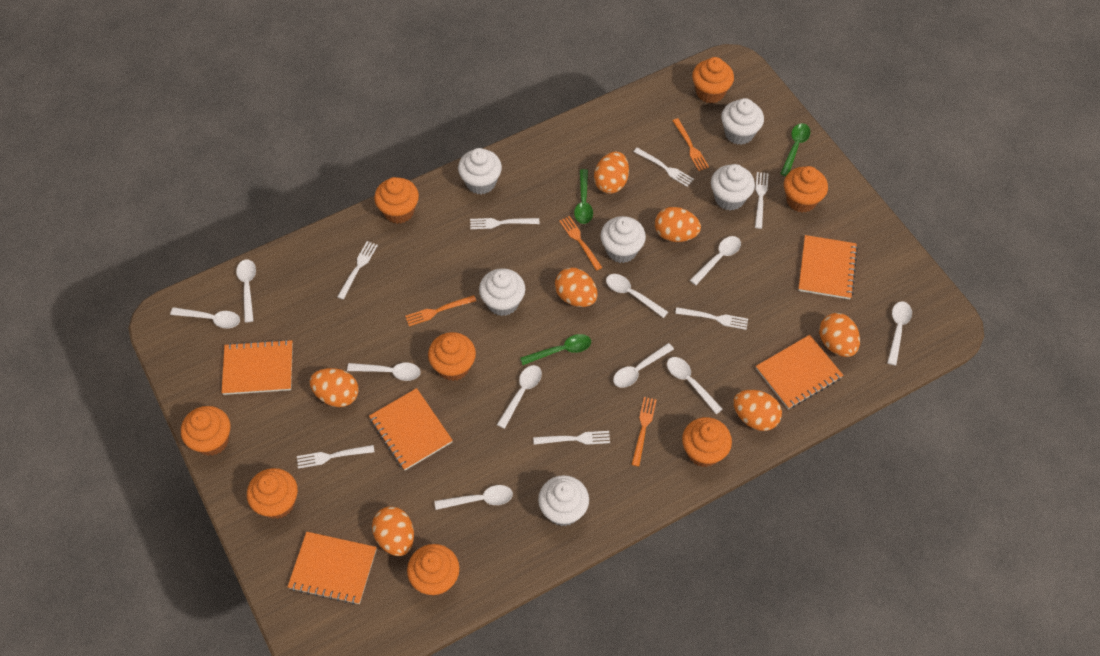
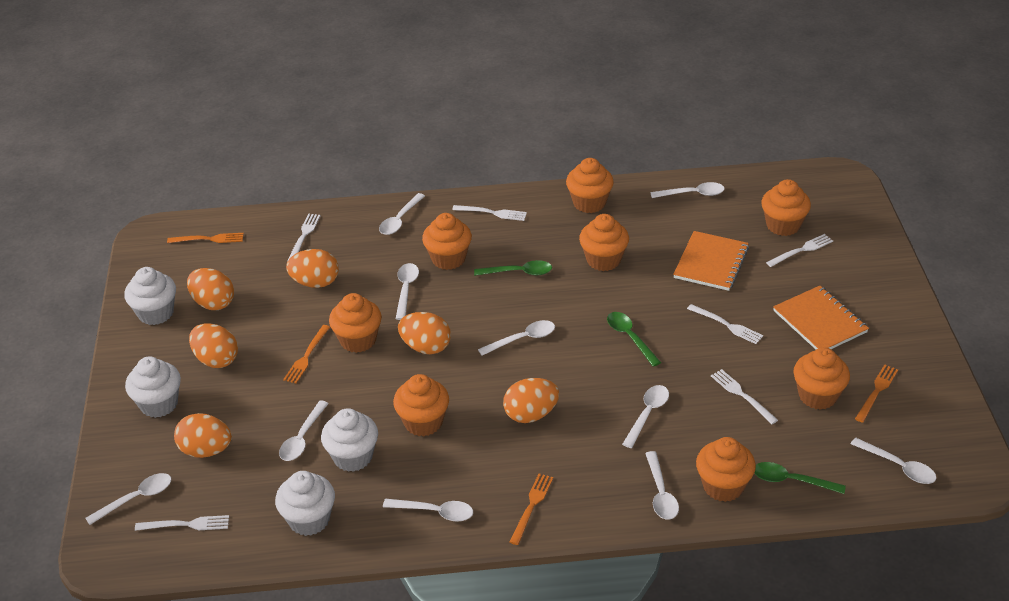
orange egg: 7 -> 6
orange notebook: 5 -> 2
white cupcake: 6 -> 4
white fork: 7 -> 6

